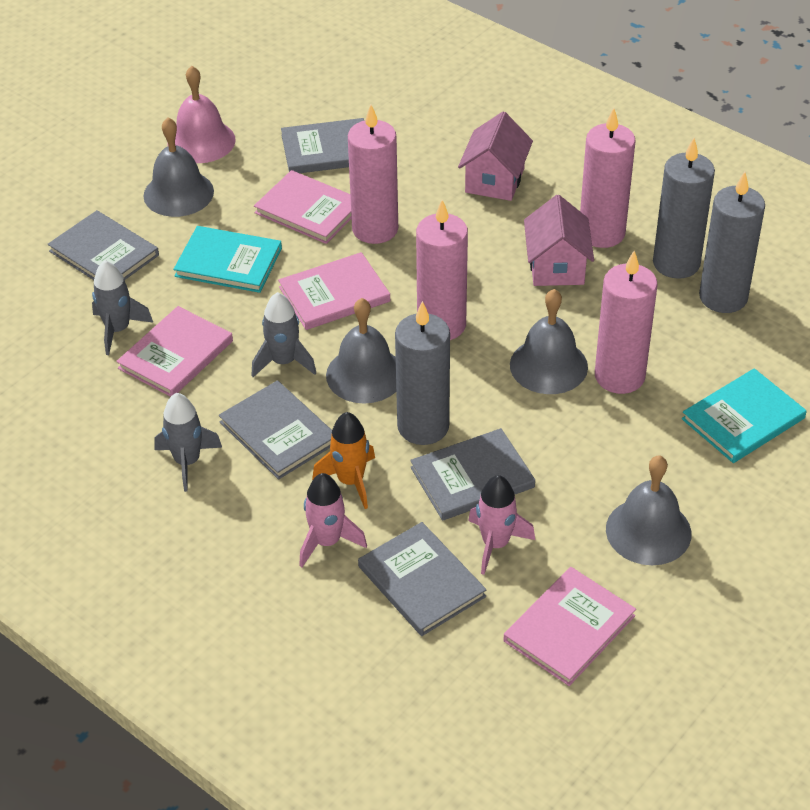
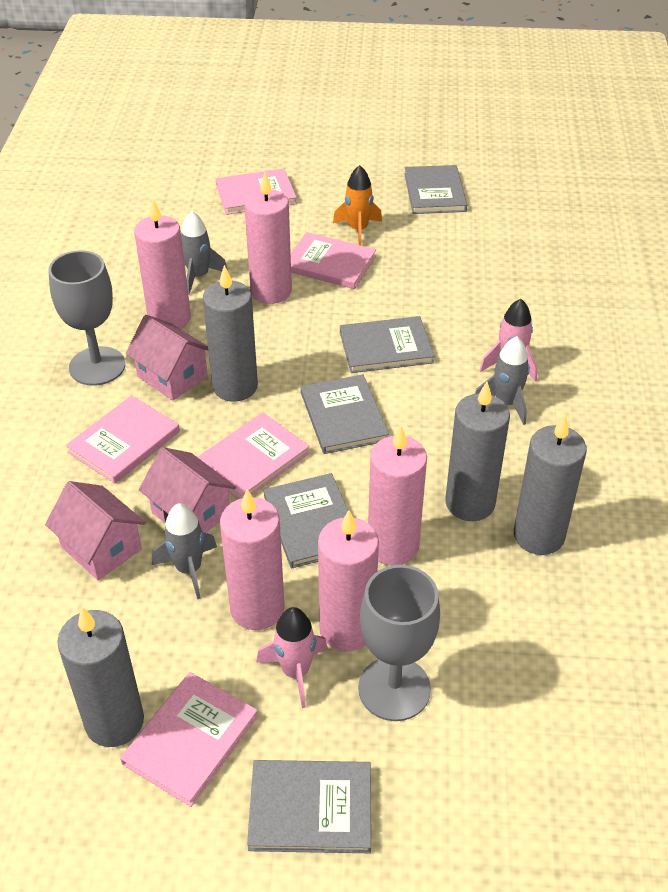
grey bell: 4 -> 0
grey candle: 3 -> 4
grey goblet: 0 -> 2
pink bell: 1 -> 0
pink book: 4 -> 5
pink candle: 4 -> 5
pink house: 2 -> 3
turquoise book: 2 -> 0

